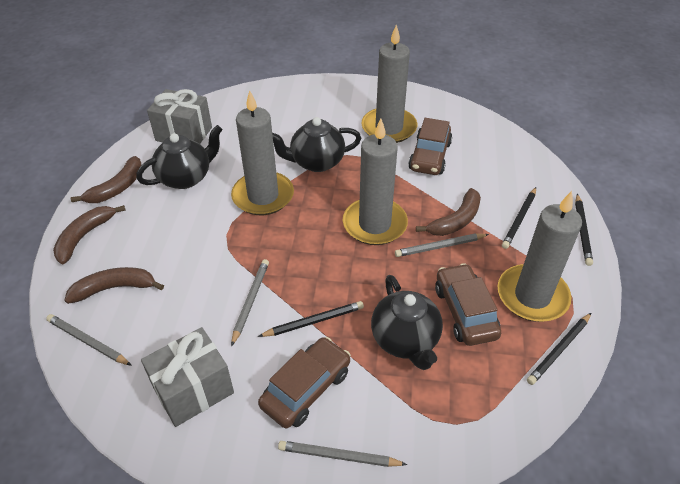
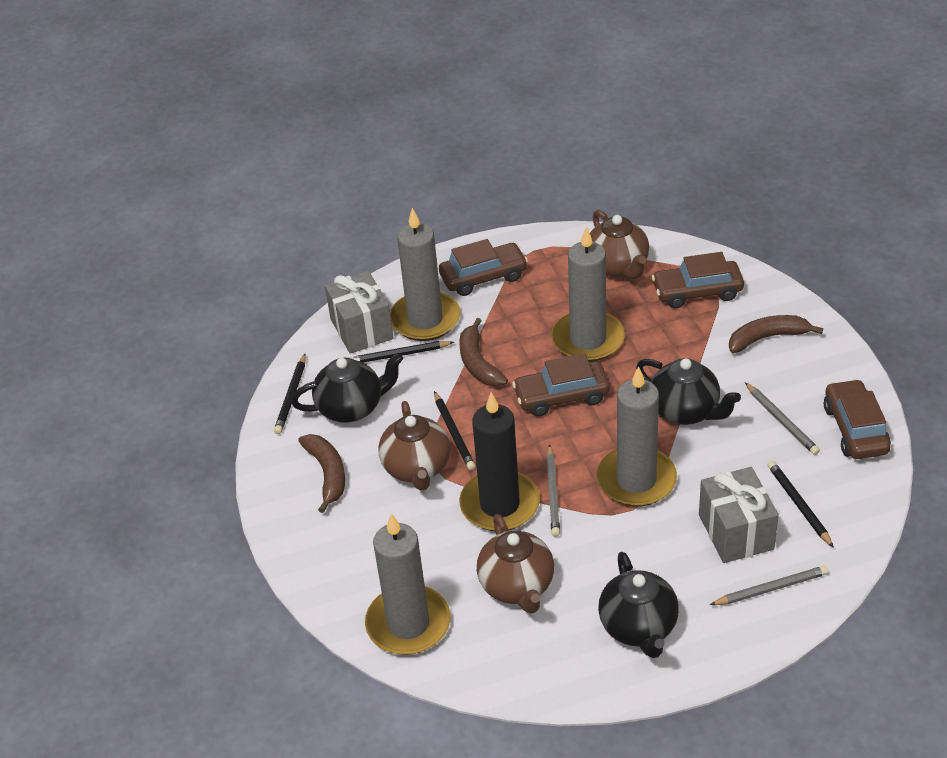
black candle: 0 -> 1
brown banana: 4 -> 3
brown car: 3 -> 4
brown teapot: 0 -> 3
grey pencil: 4 -> 3

